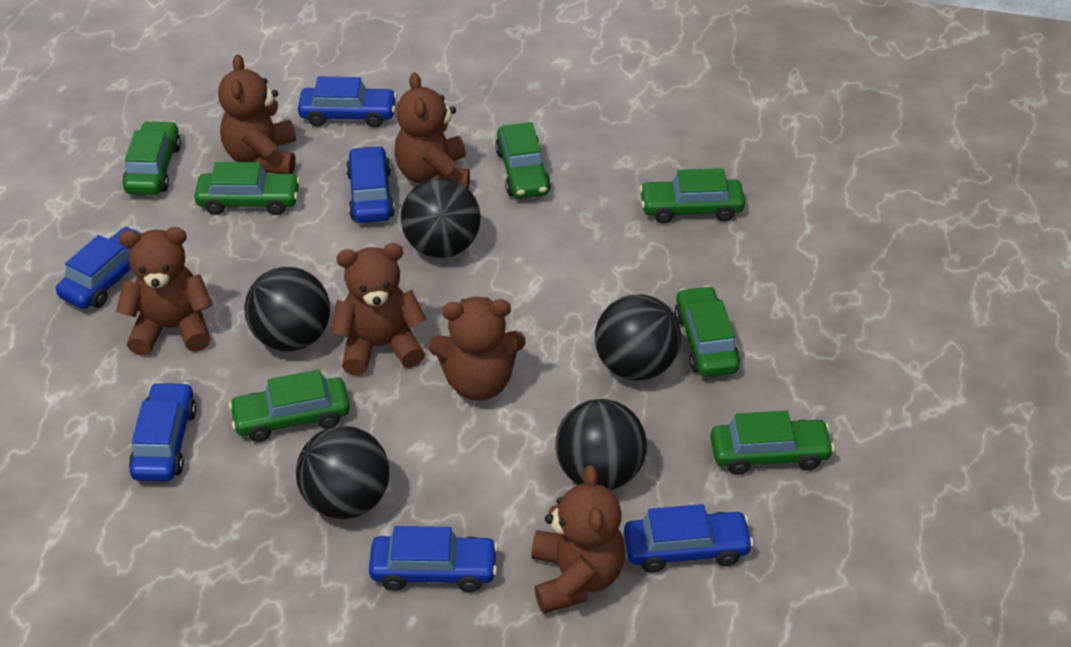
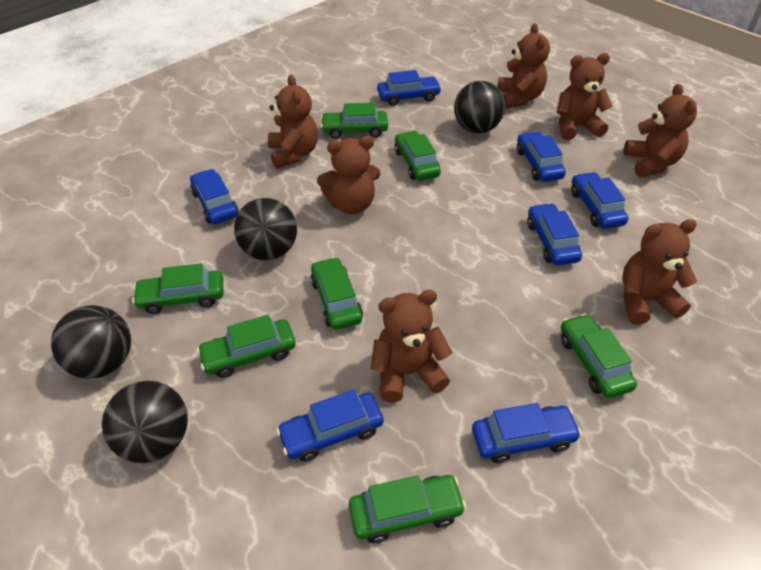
black ball: 5 -> 4
blue car: 6 -> 7
brown teddy bear: 6 -> 7

